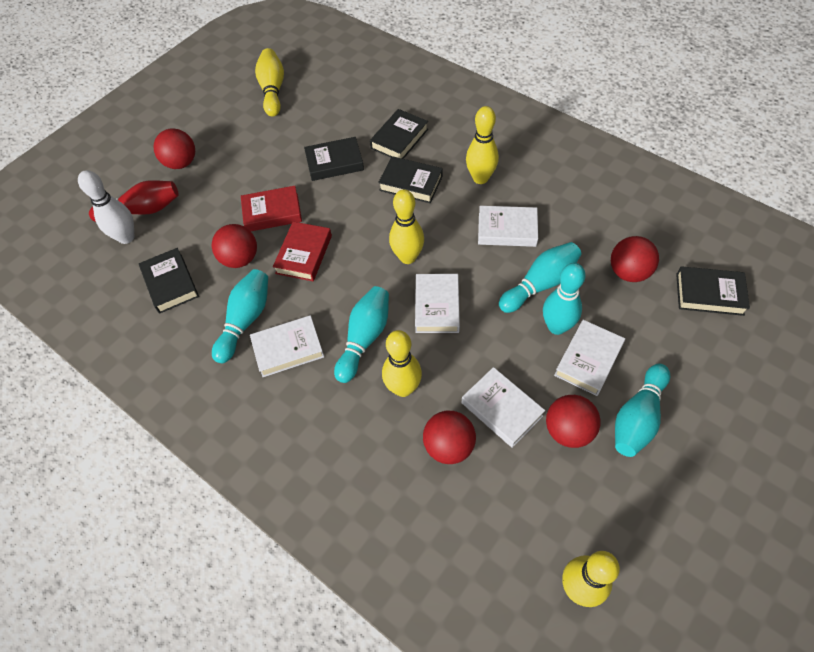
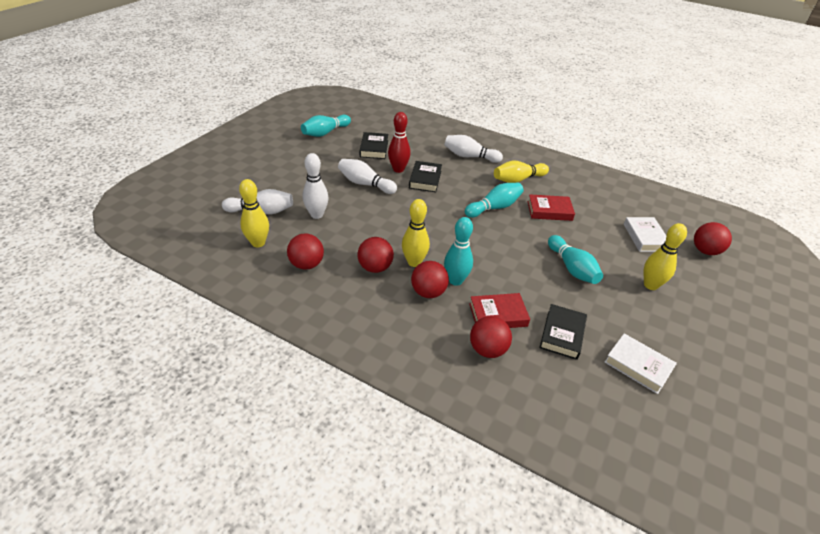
black book: 5 -> 3
turquoise bowling pin: 5 -> 4
white book: 5 -> 2
white bowling pin: 1 -> 4
yellow bowling pin: 5 -> 4

